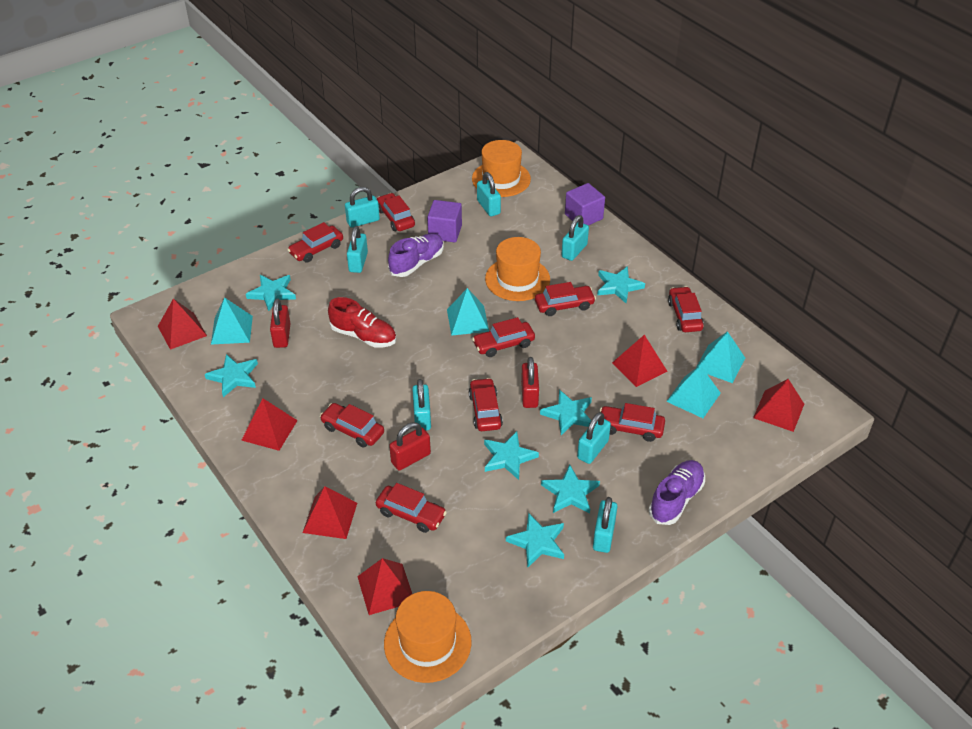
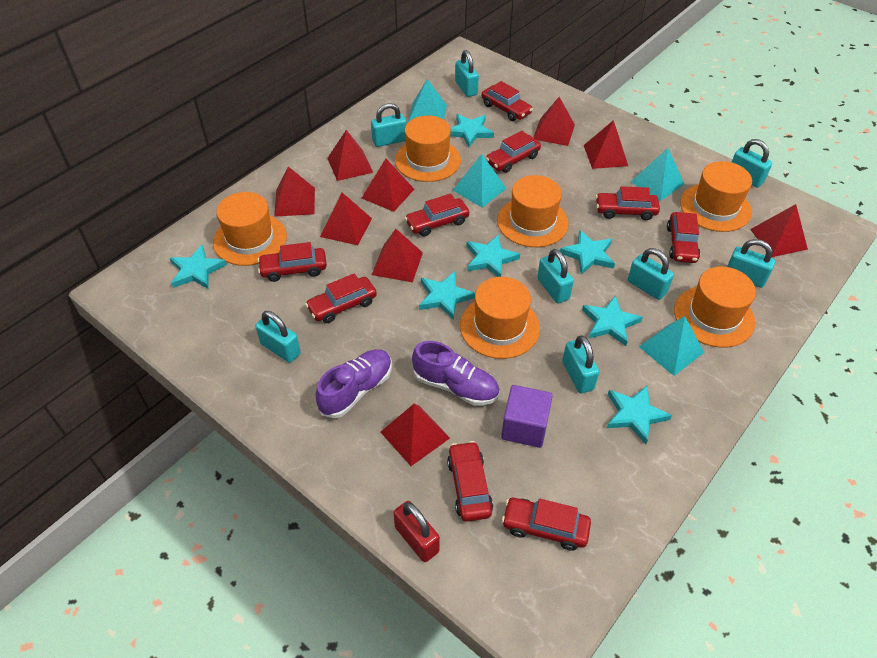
orange hat: 3 -> 6
purple cube: 2 -> 1
red padlock: 3 -> 1
red pyramid: 6 -> 9
red shoe: 1 -> 0
turquoise padlock: 7 -> 8

